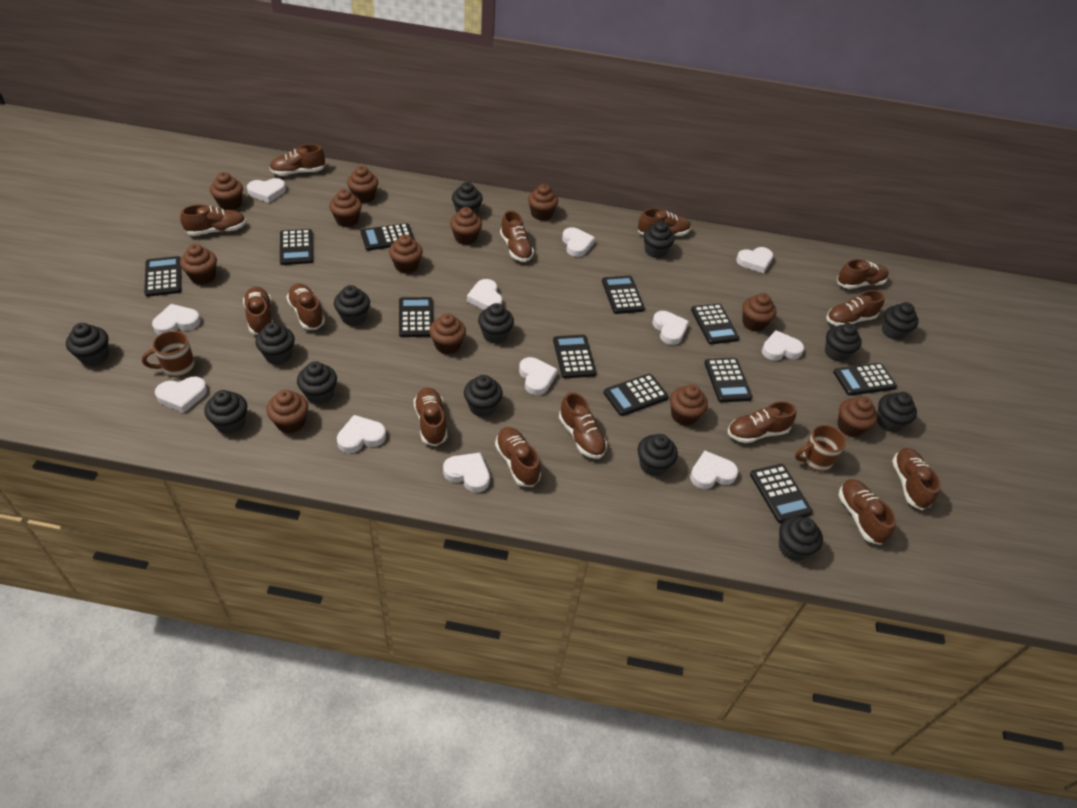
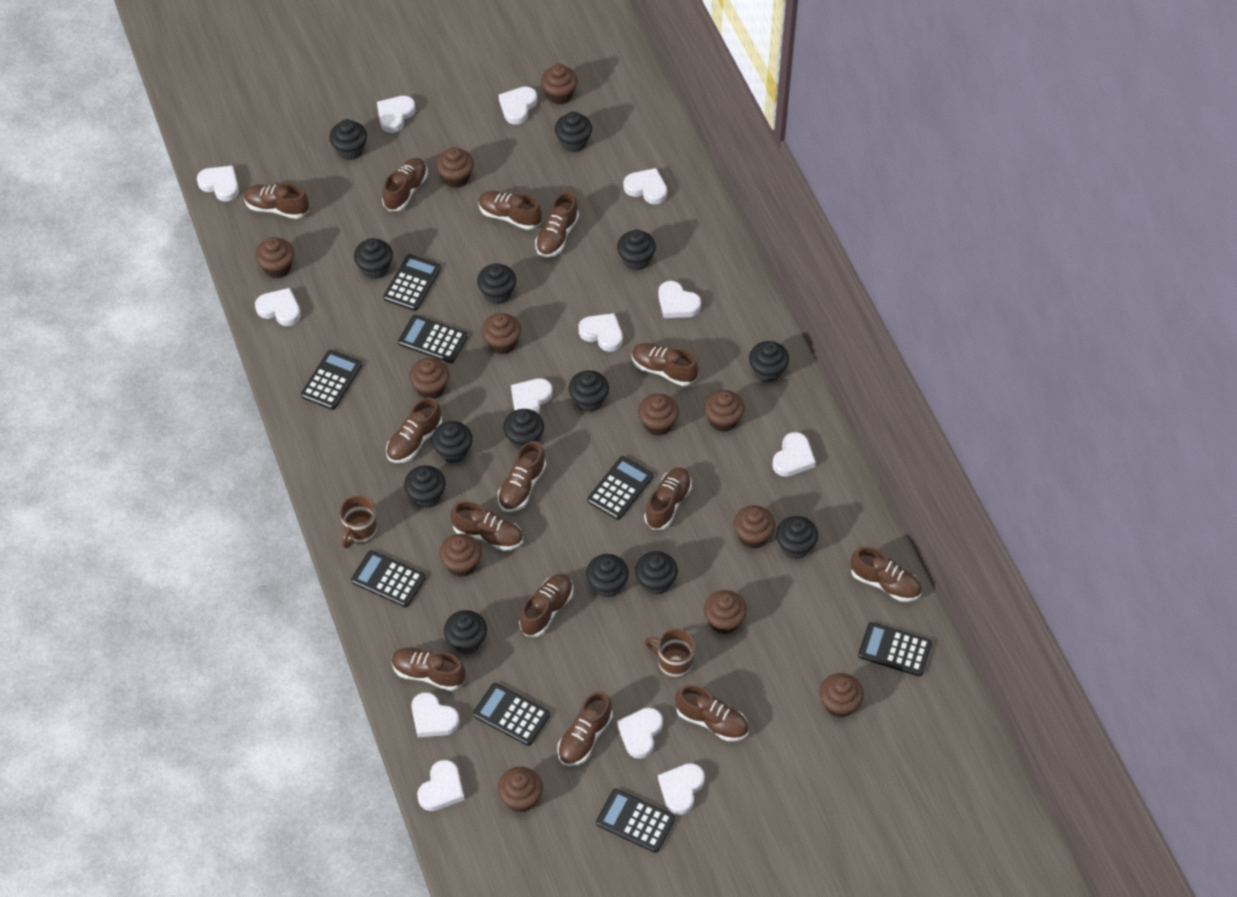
black calculator: 11 -> 8
white heart: 12 -> 13

